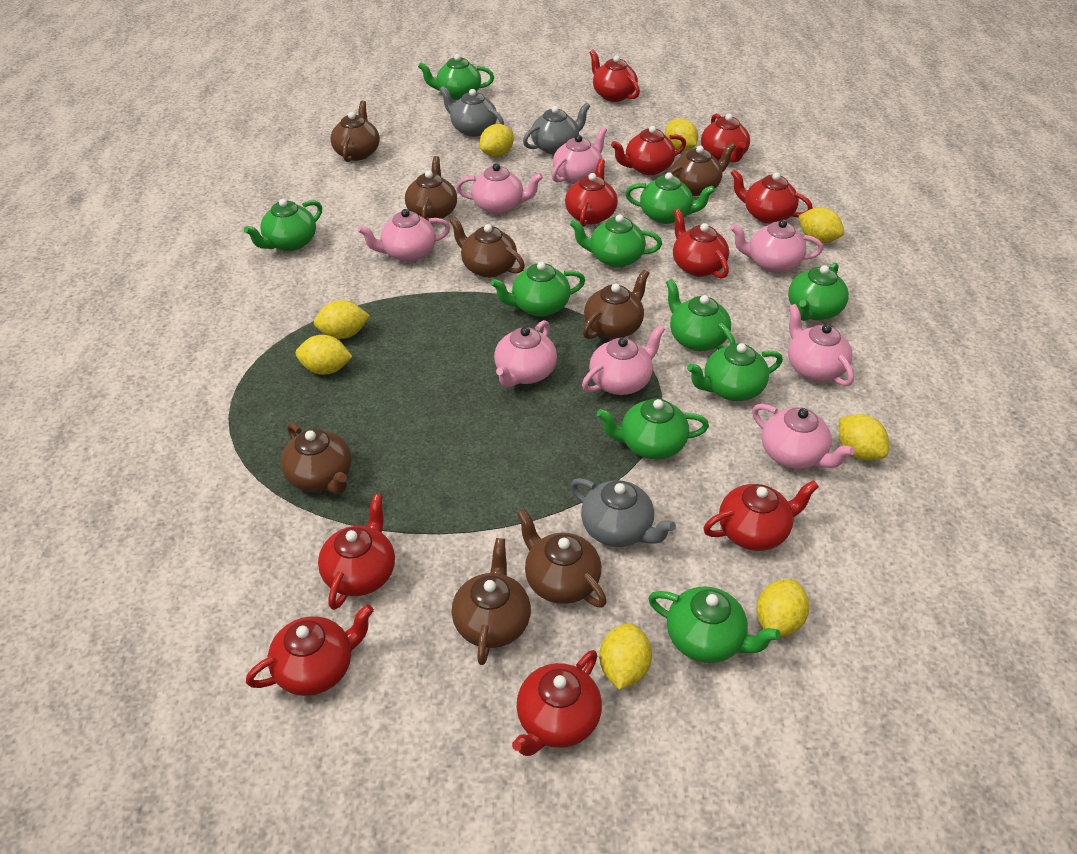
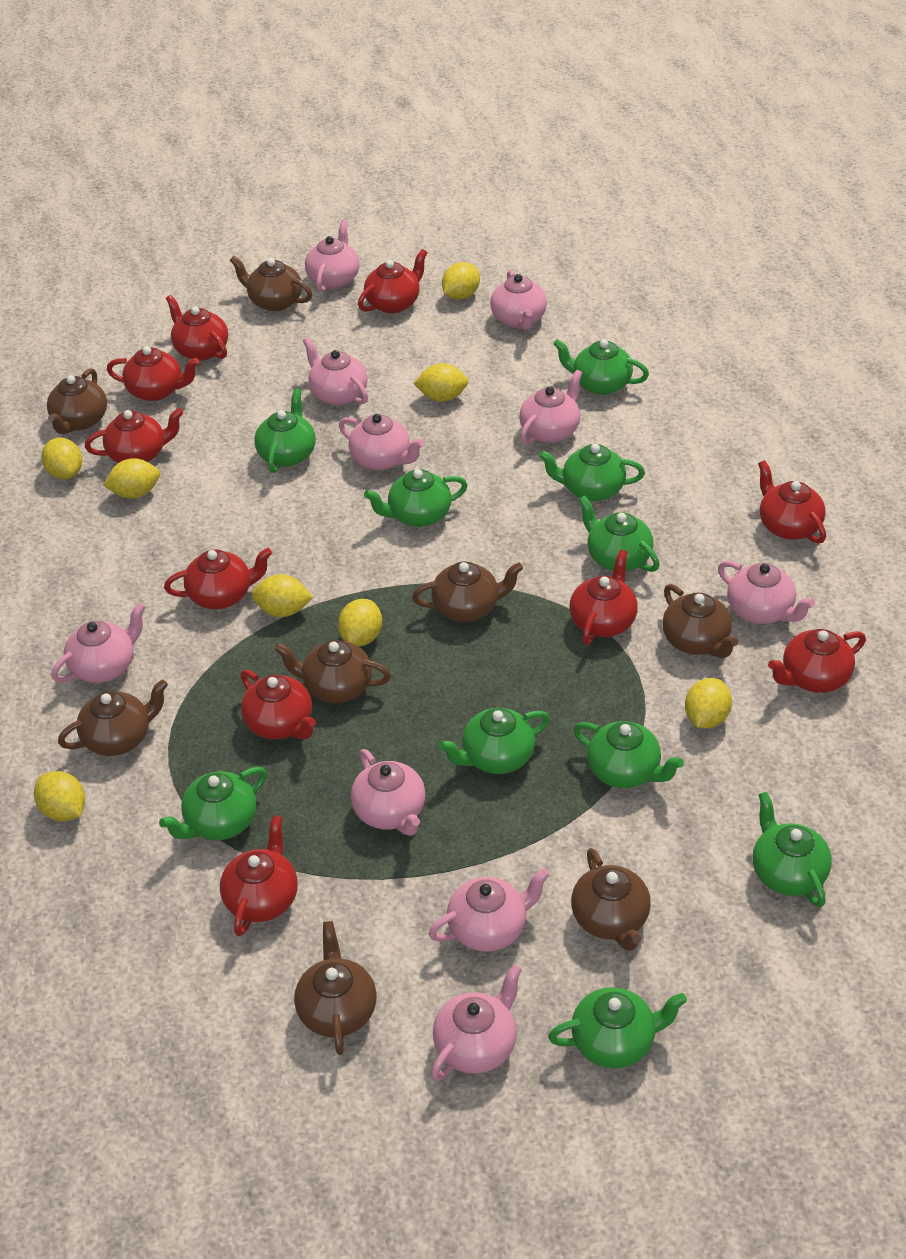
grey teapot: 3 -> 0
pink teapot: 8 -> 10

